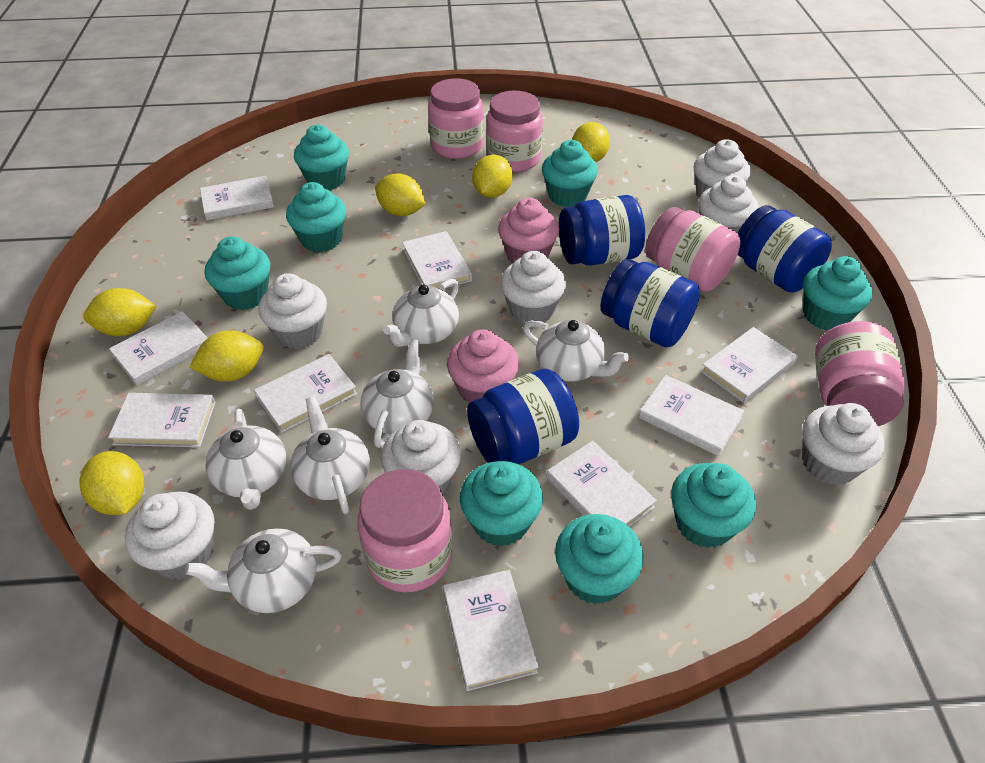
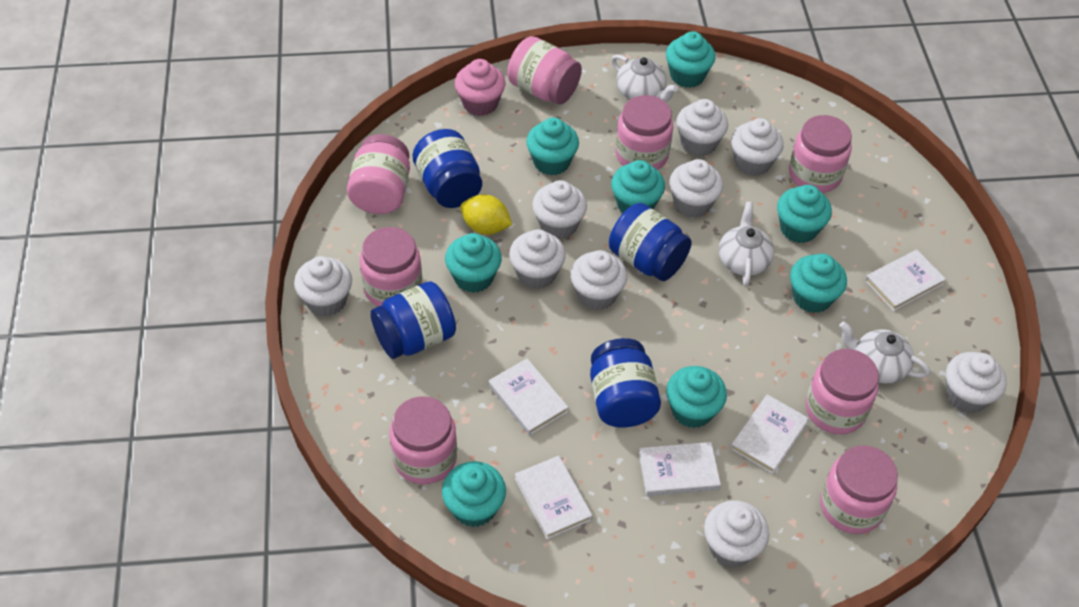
pink cupcake: 2 -> 1
pink jar: 5 -> 8
white book: 9 -> 5
white cupcake: 7 -> 9
white teapot: 6 -> 3
yellow lemon: 6 -> 1

